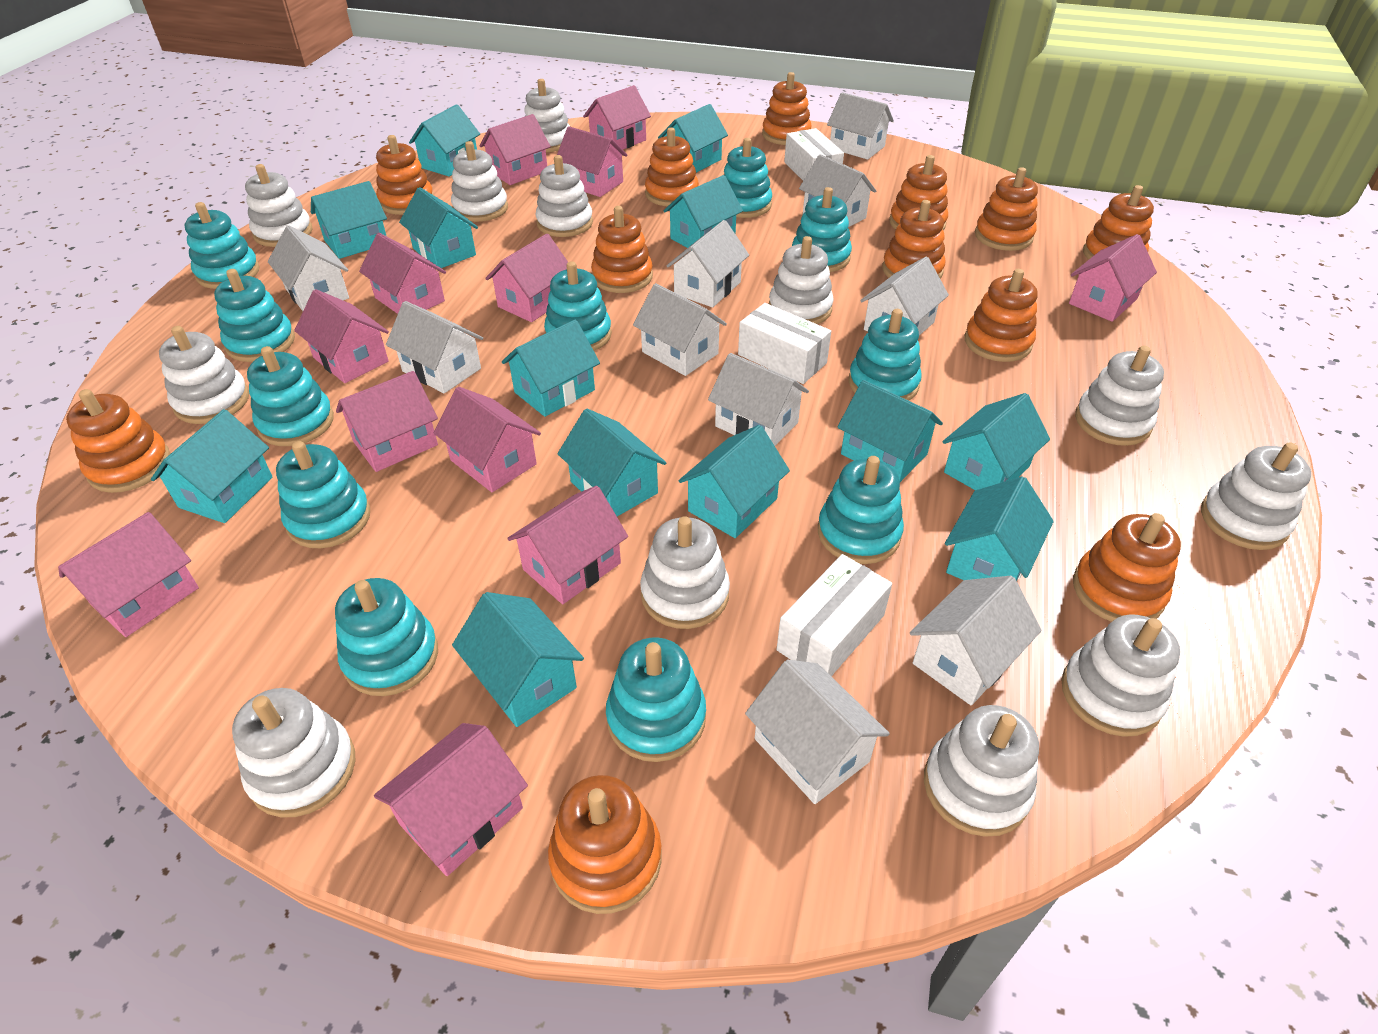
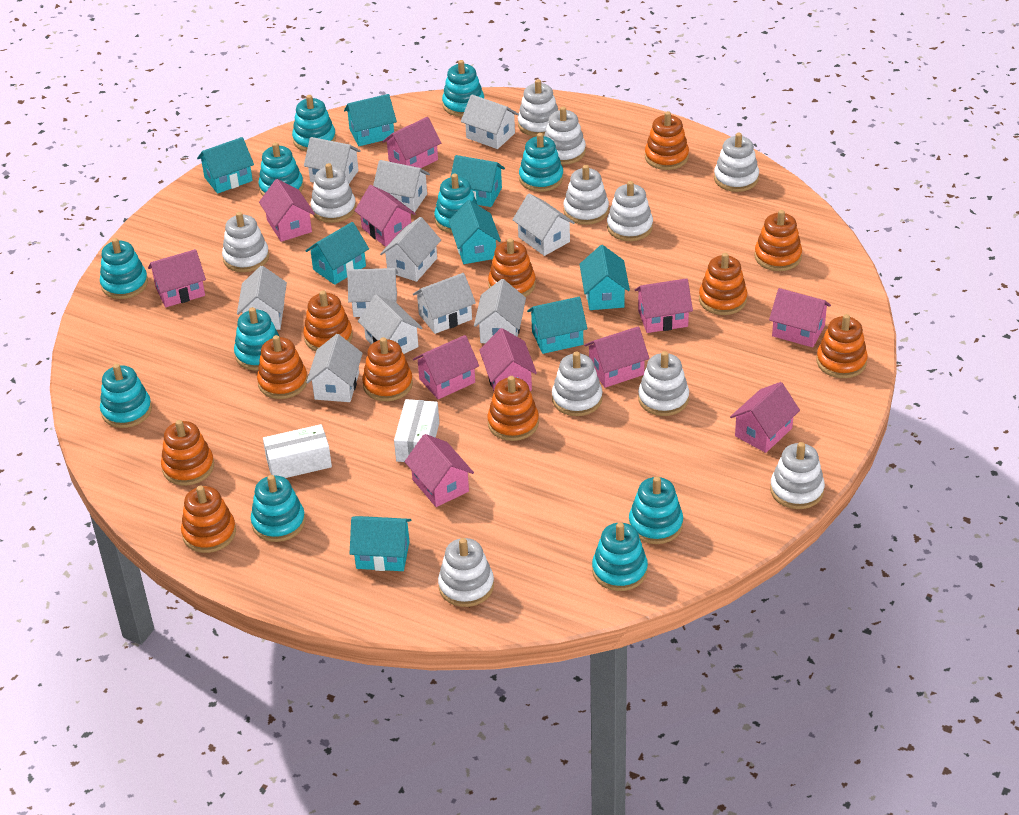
orange stacking toy: 12 -> 11
pink house: 12 -> 11
turquoise house: 13 -> 8
white box: 3 -> 2
white house: 10 -> 11
white stacking toy: 12 -> 11

